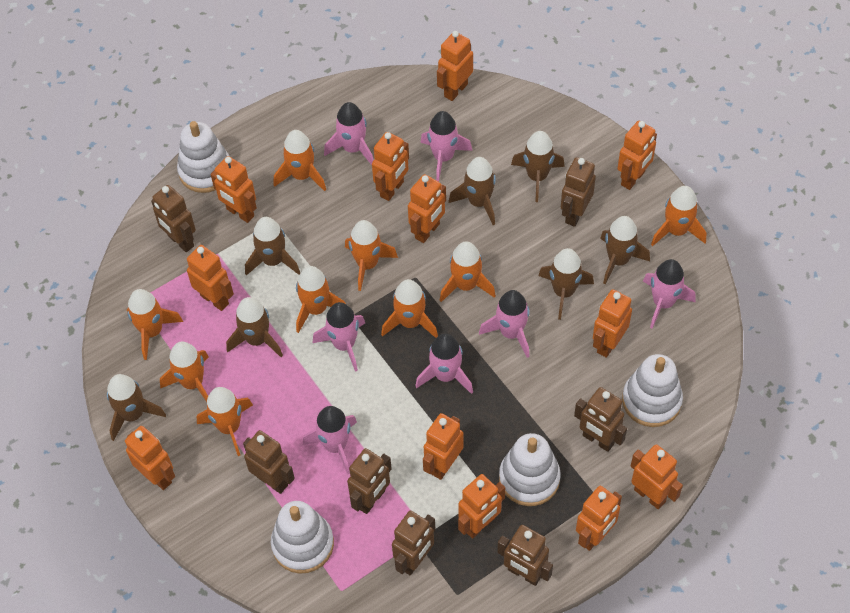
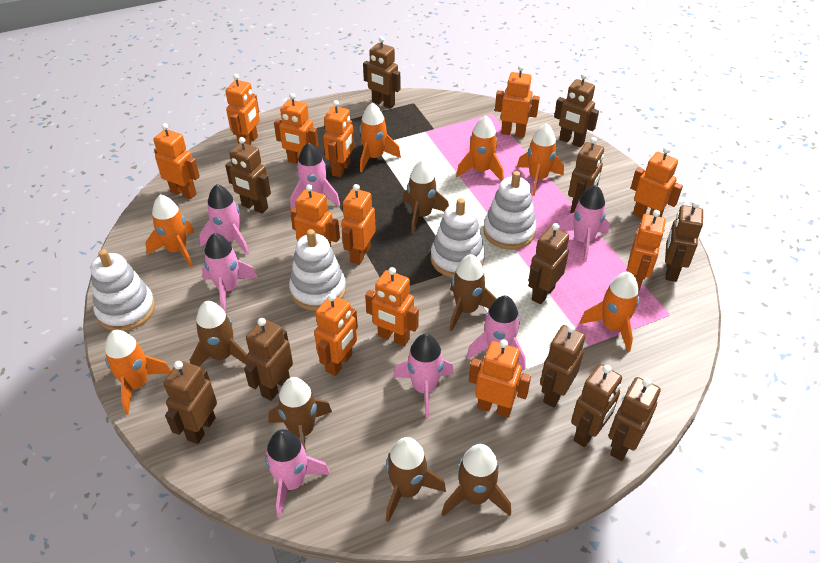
brown robot: 7 -> 11
brown rocket: 7 -> 6
orange rocket: 9 -> 6

